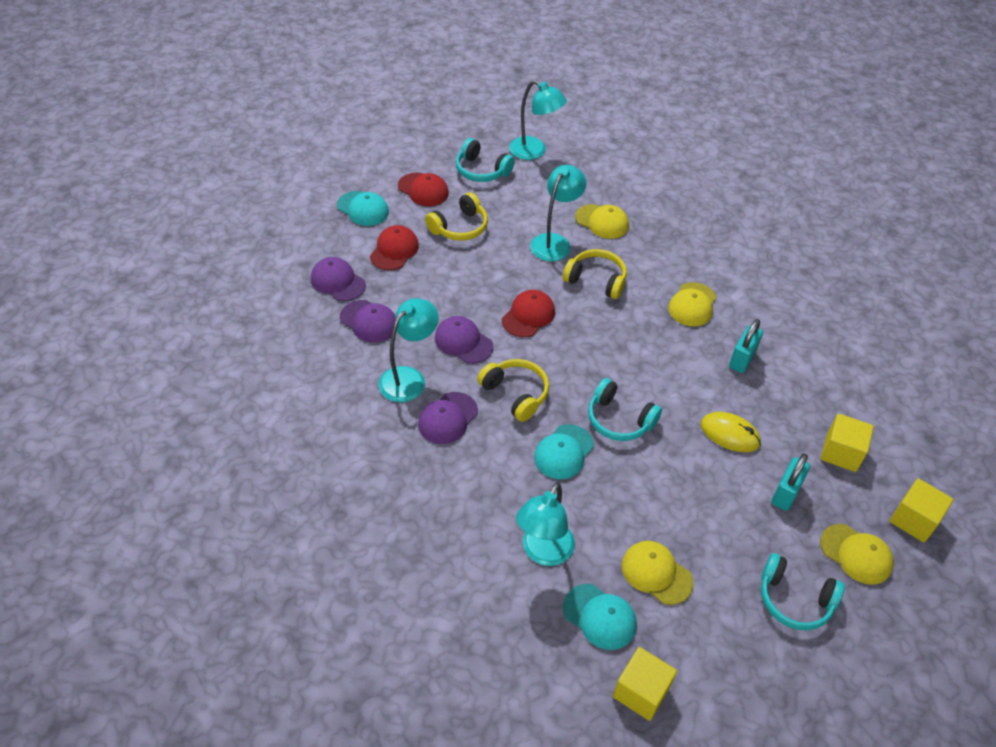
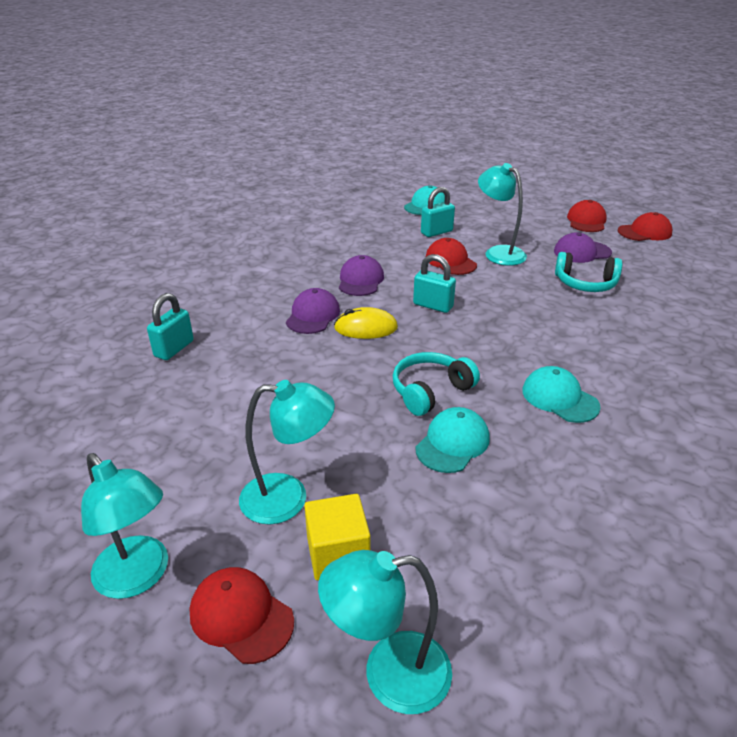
purple cap: 4 -> 3
red cap: 3 -> 4
turquoise headphones: 3 -> 2
turquoise padlock: 2 -> 3
yellow cap: 4 -> 0
yellow cube: 3 -> 1
yellow headphones: 3 -> 0

